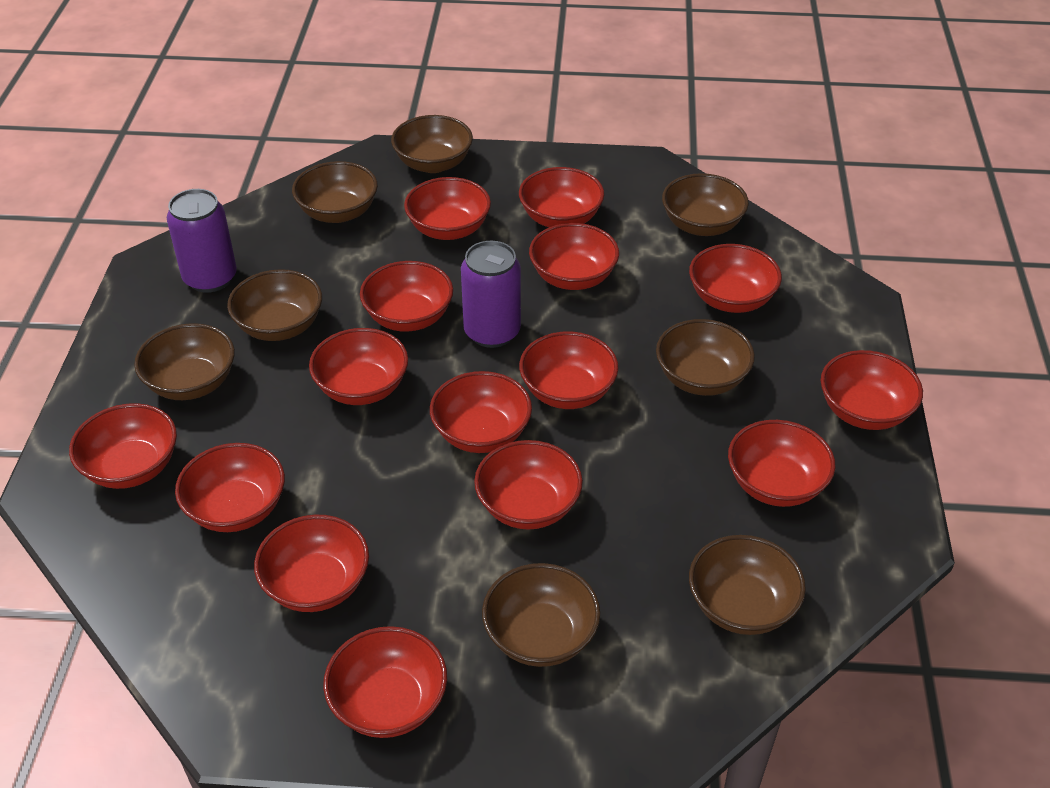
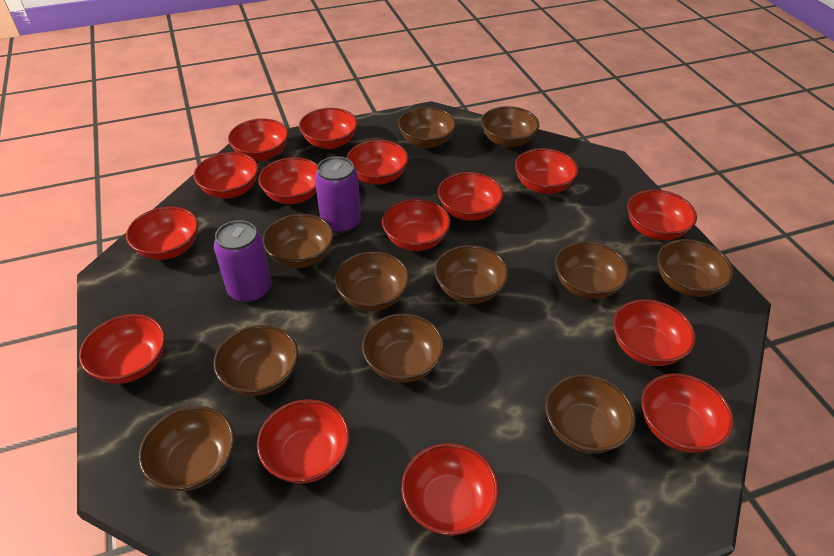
brown bowl: 8 -> 11

